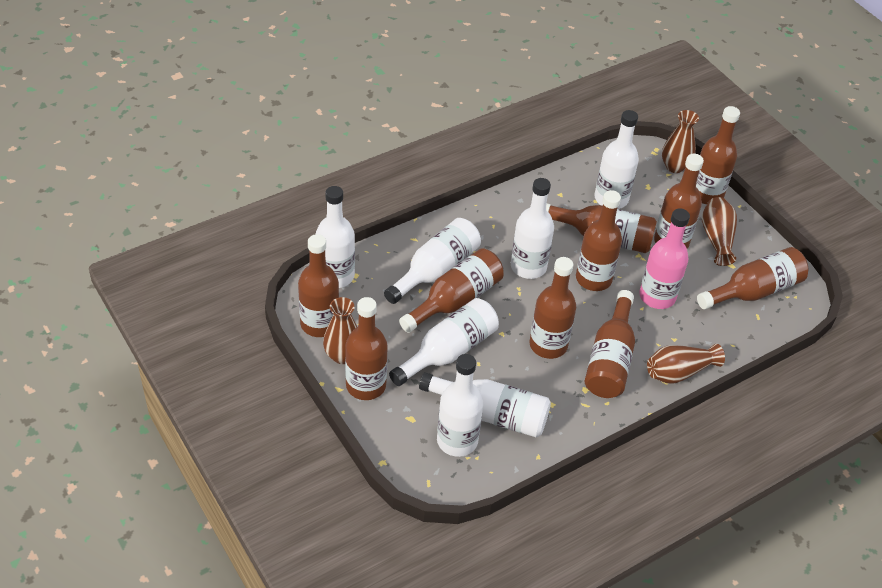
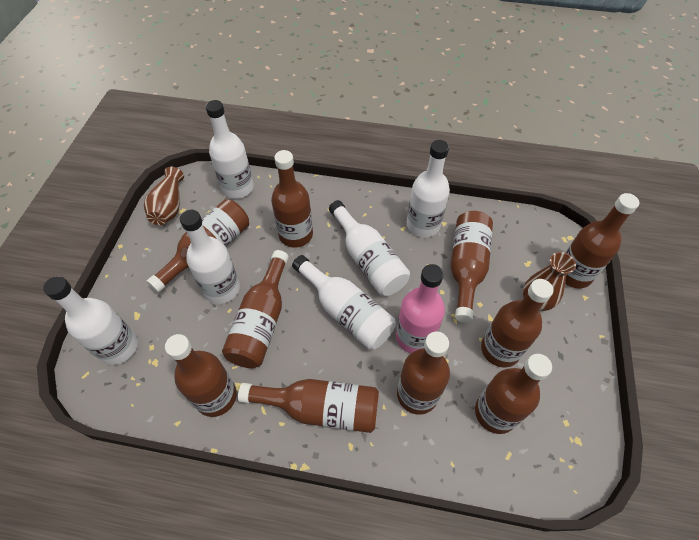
brown vase: 4 -> 2
white bottle: 7 -> 6

